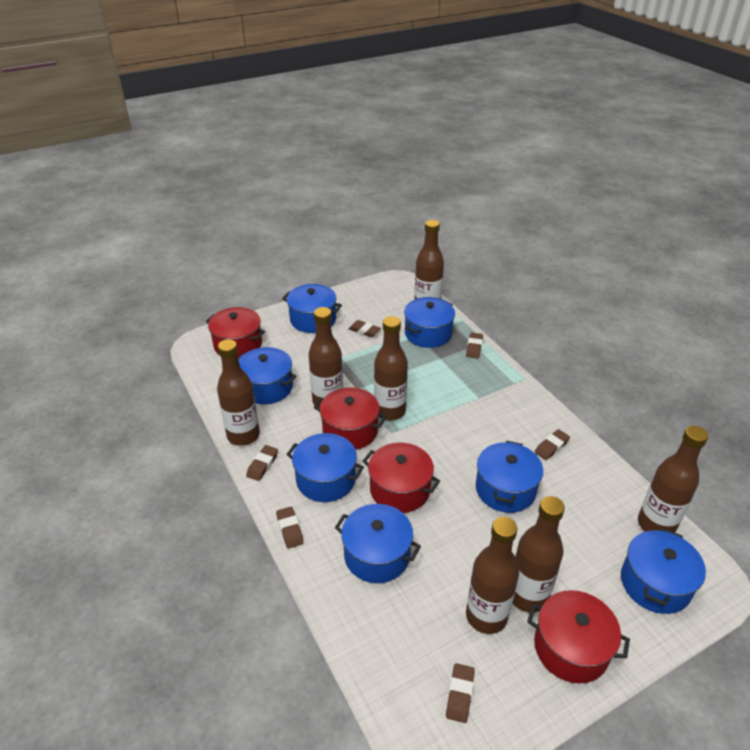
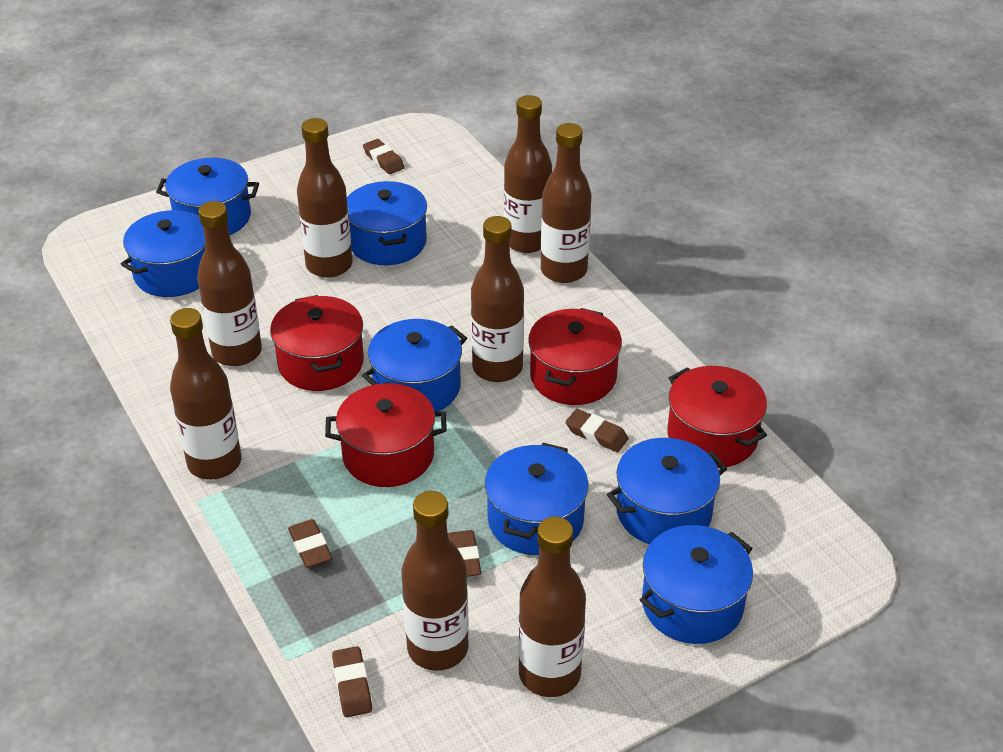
brown bottle: 7 -> 8
brown eraser: 6 -> 5

